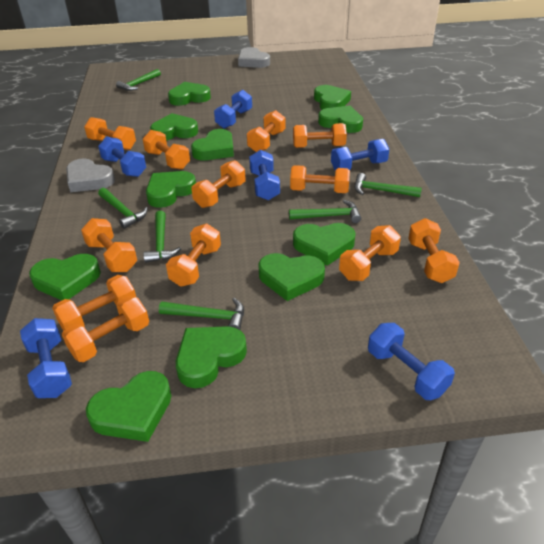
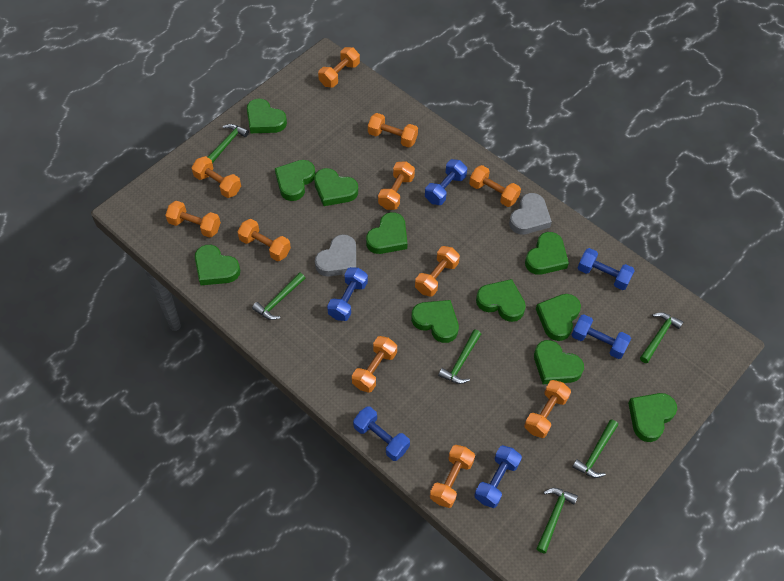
orange dumbbell: 12 -> 11

